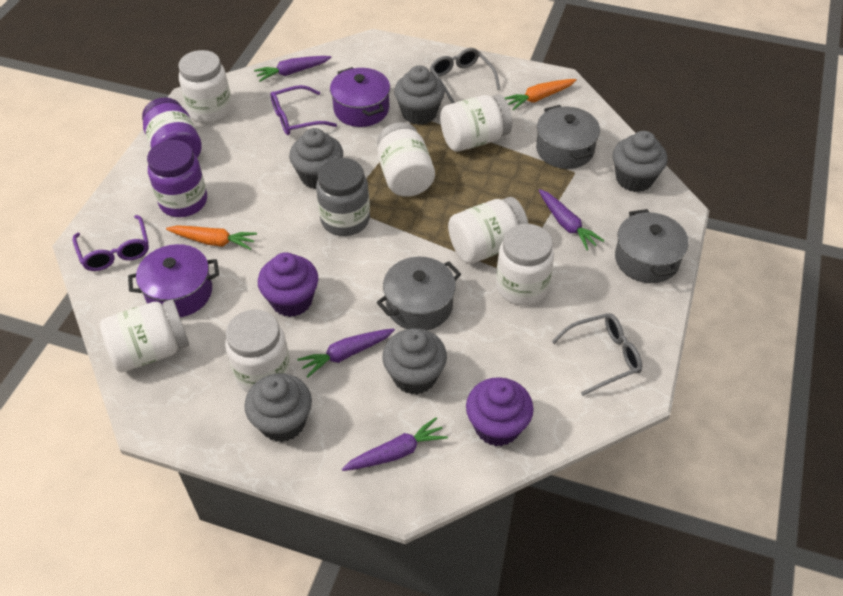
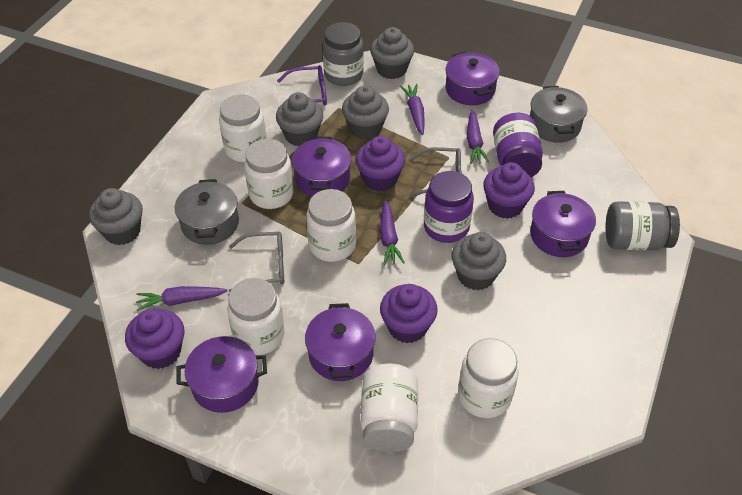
grey jar: 1 -> 2
grey pot: 3 -> 2
orange carrot: 2 -> 0
purple cupcake: 2 -> 4
purple glasses: 2 -> 1
purple pot: 2 -> 5
white jar: 7 -> 6

